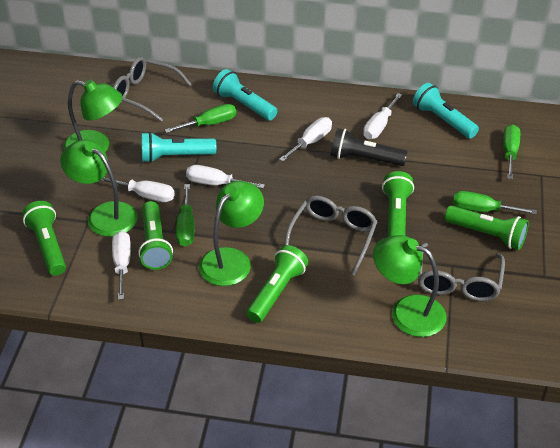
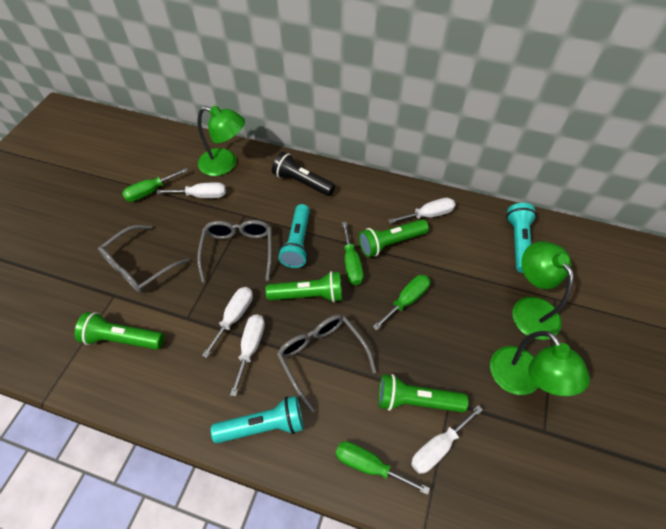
green flashlight: 5 -> 4
green lamp: 4 -> 3

